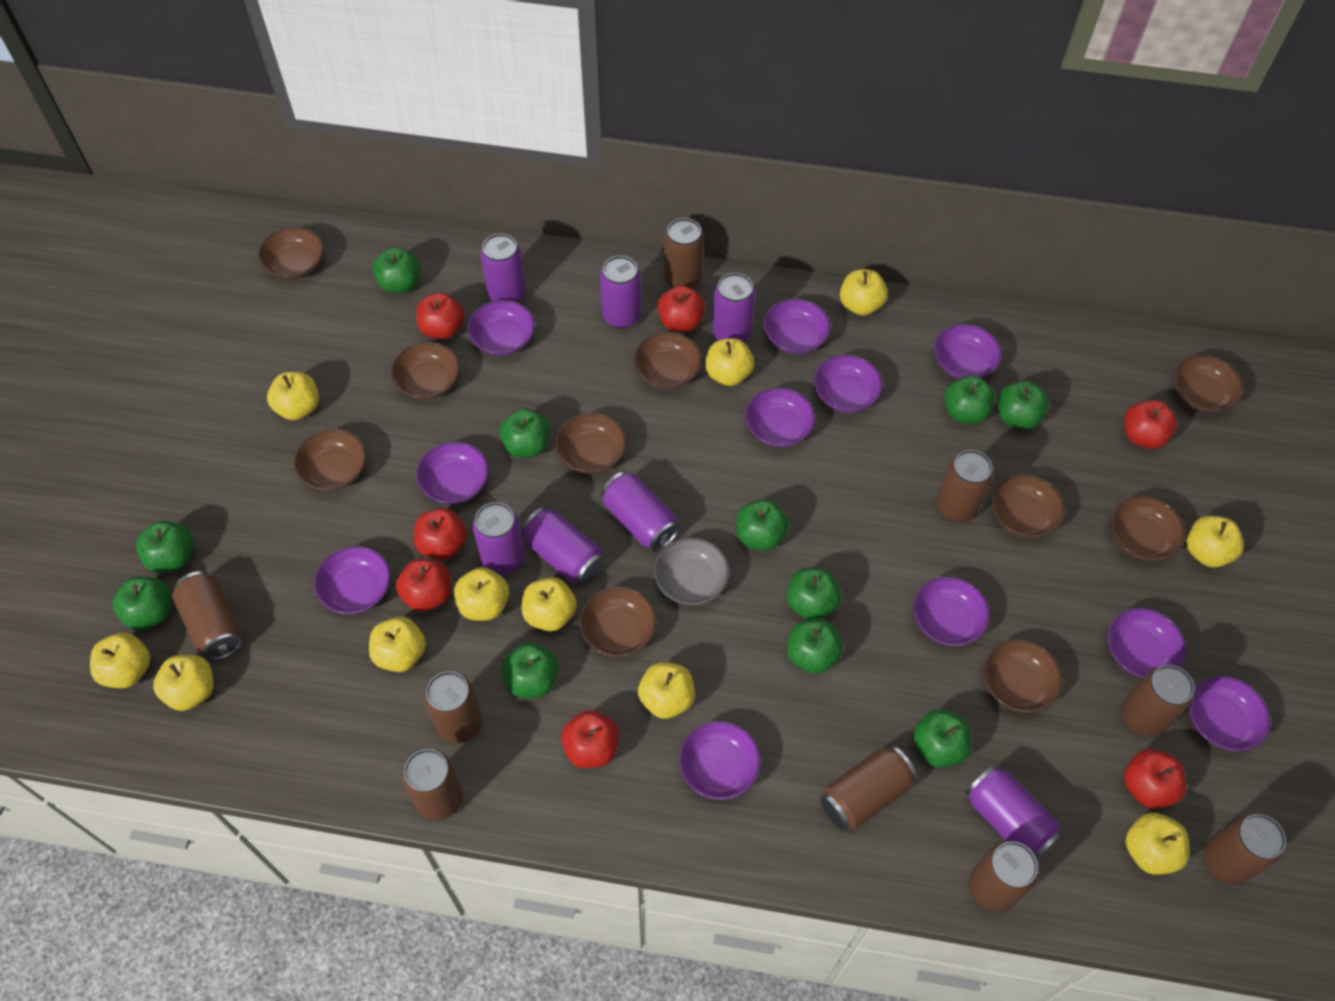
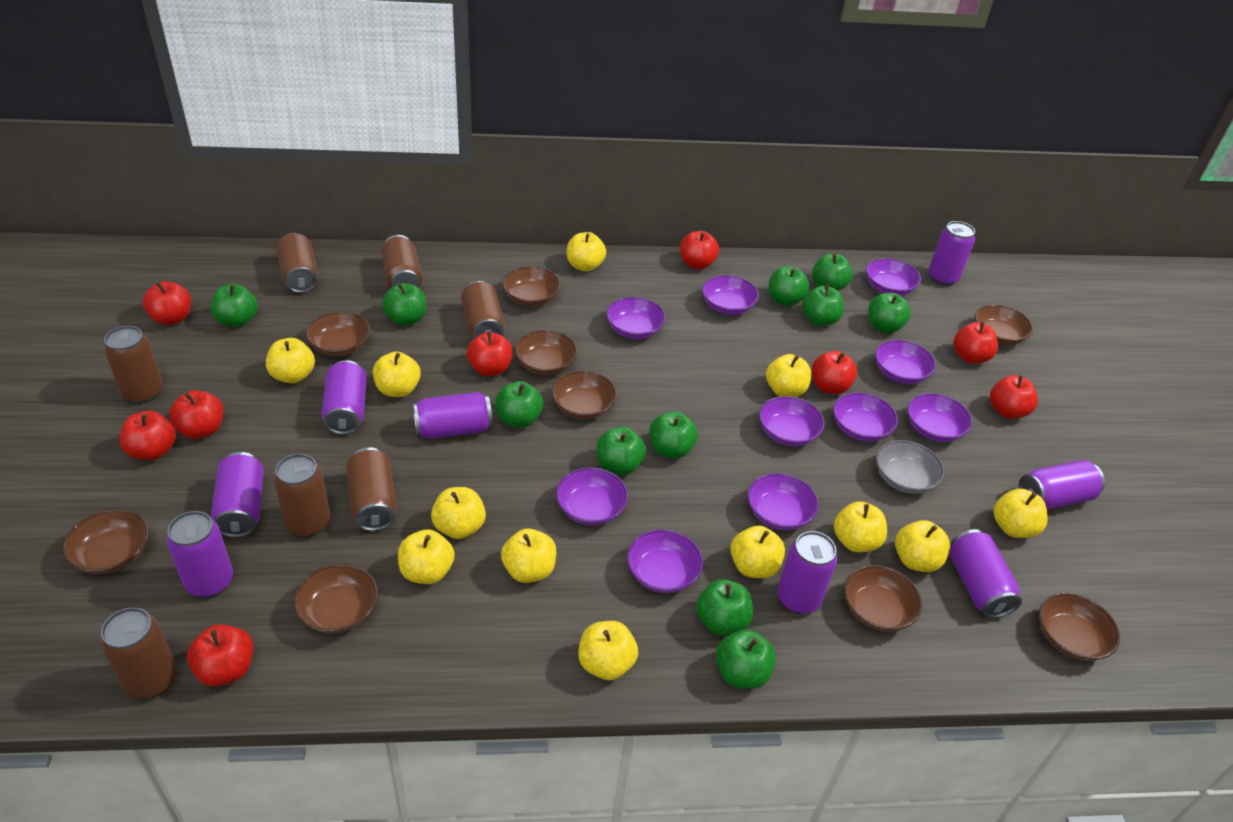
brown bowl: 10 -> 9
brown can: 9 -> 7
purple bowl: 11 -> 10
purple can: 7 -> 8
red apple: 7 -> 9
yellow apple: 11 -> 12

